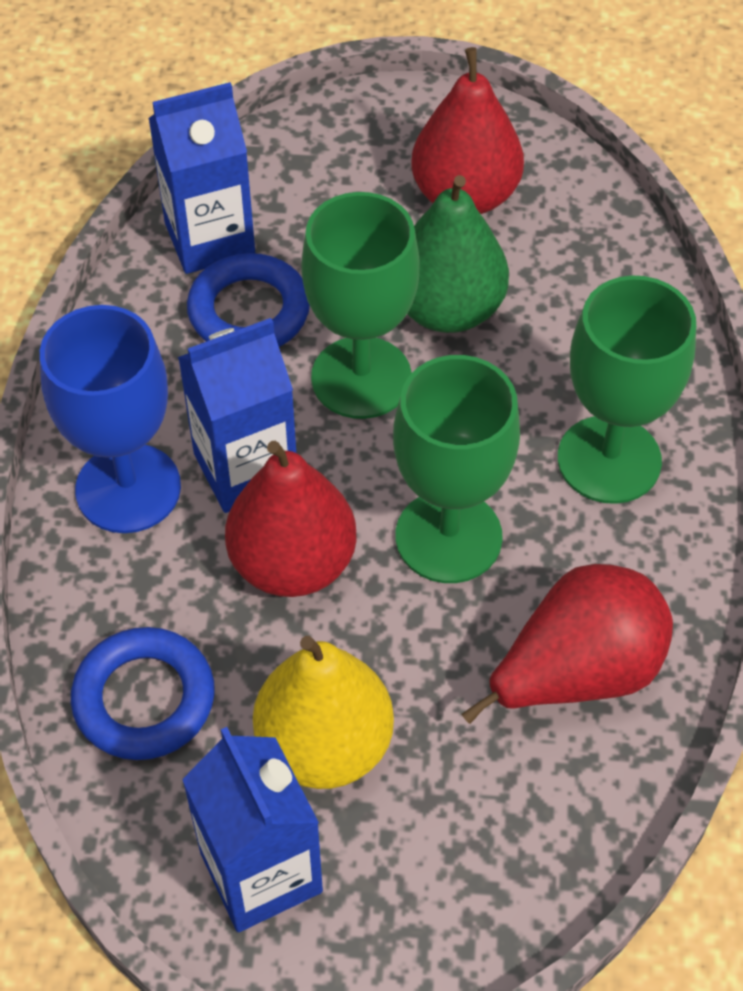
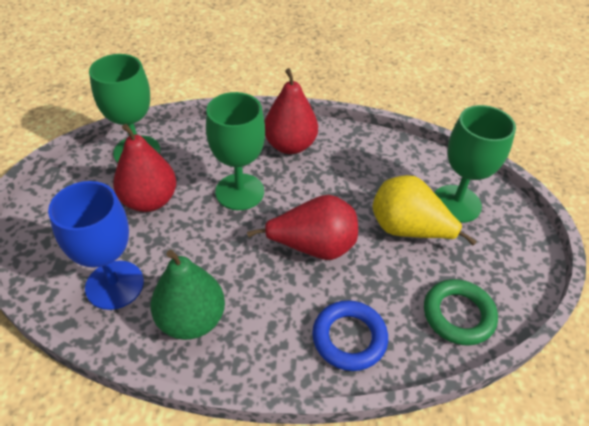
blue carton: 3 -> 0
blue ring: 2 -> 1
green ring: 0 -> 1

